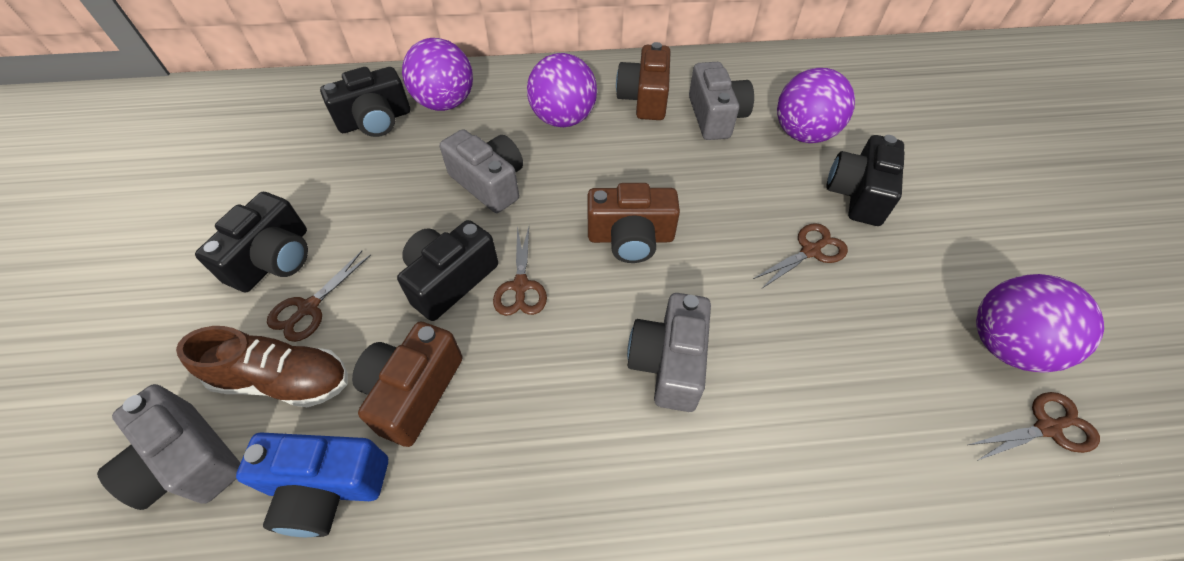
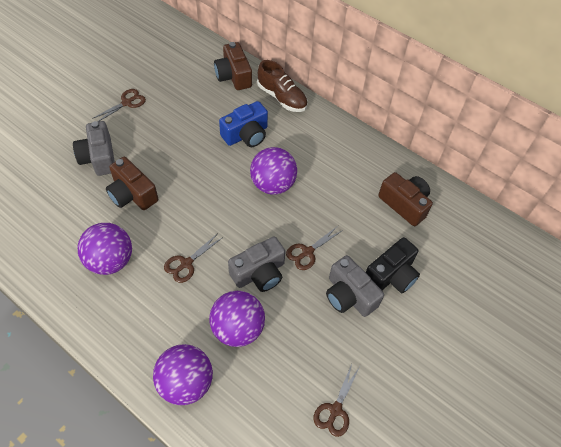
black camera: 4 -> 1
grey camera: 4 -> 3

